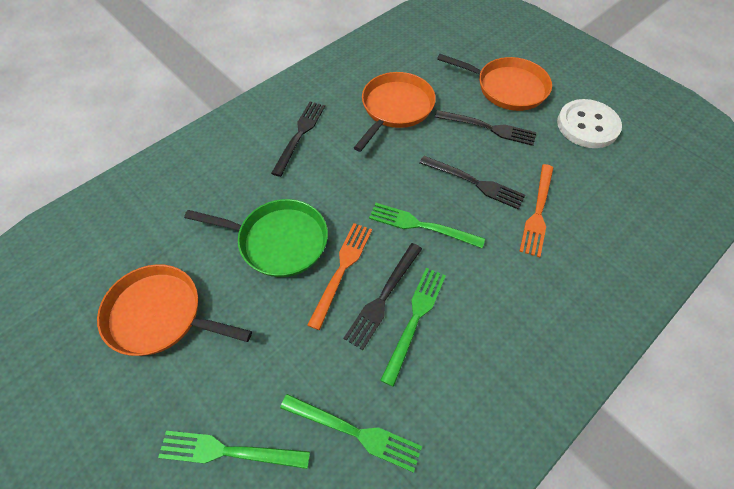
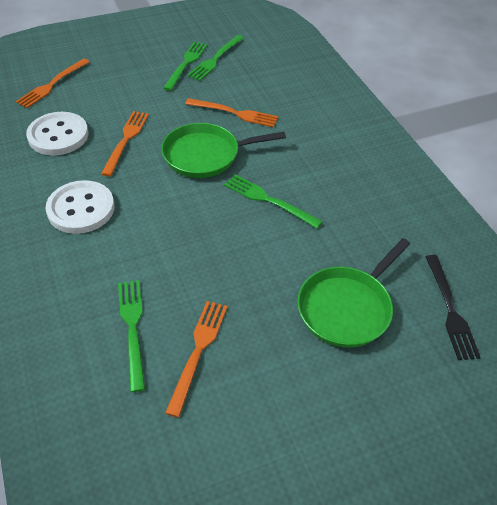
black fork: 4 -> 1
green pan: 1 -> 2
orange fork: 2 -> 4
orange pan: 3 -> 0
white button: 1 -> 2

